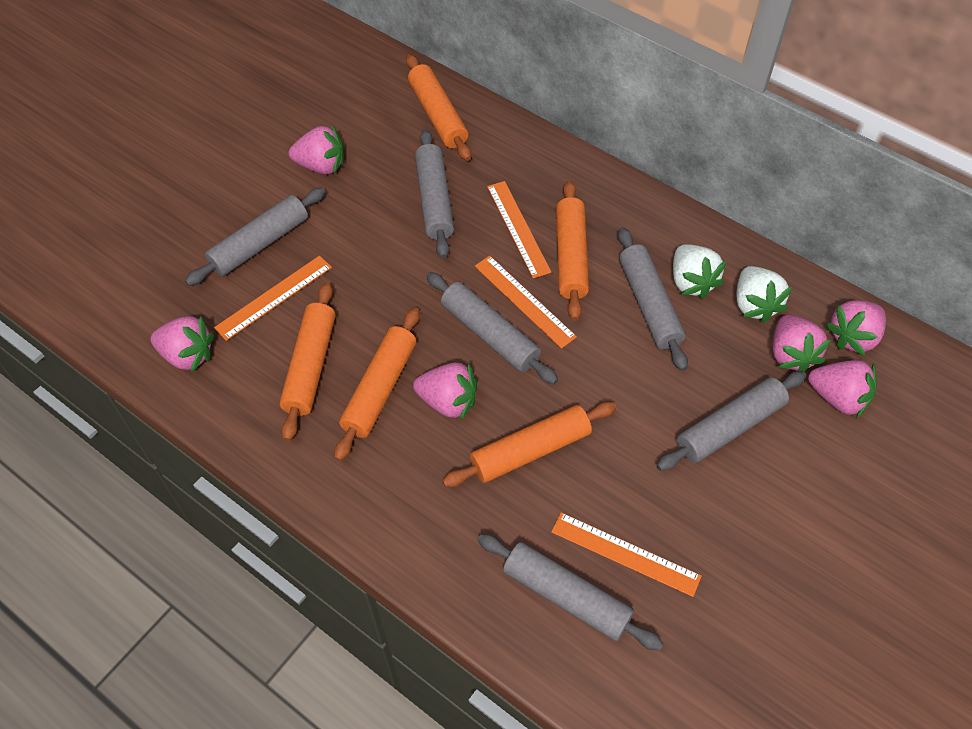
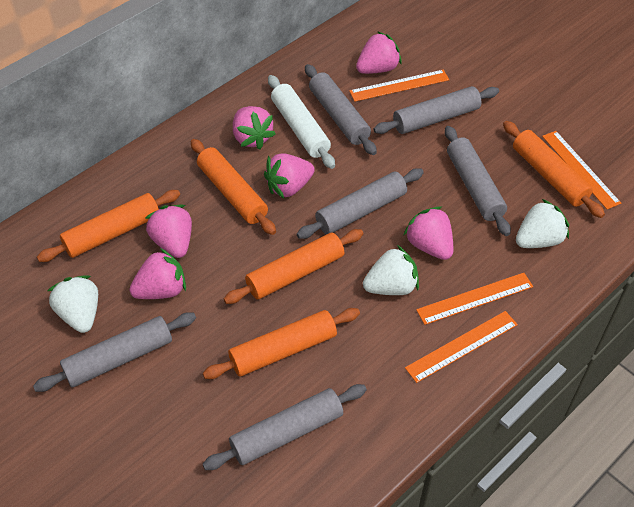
white rolling pin: 0 -> 1
white strawberry: 2 -> 3

